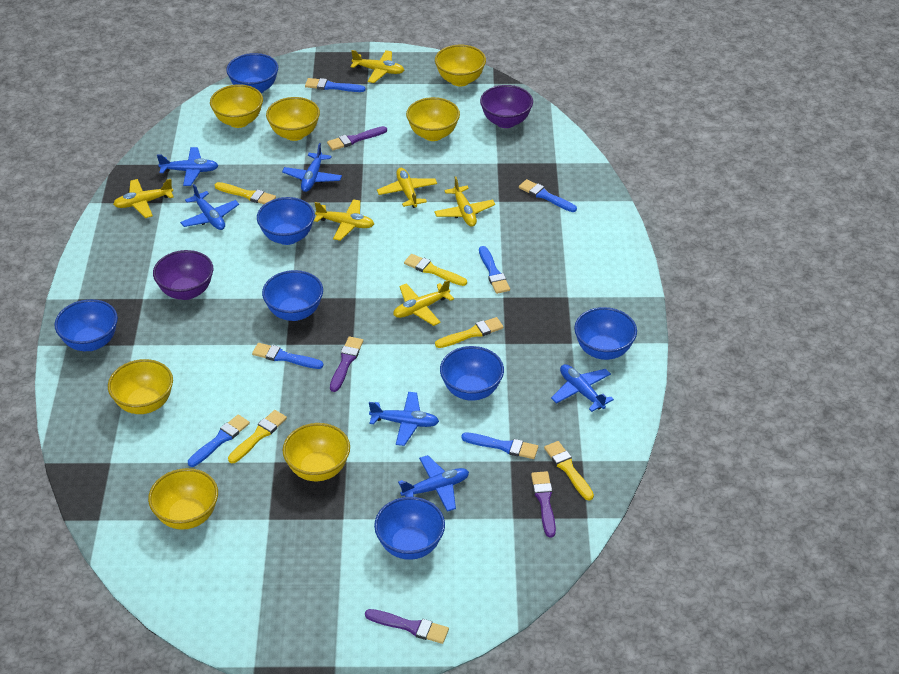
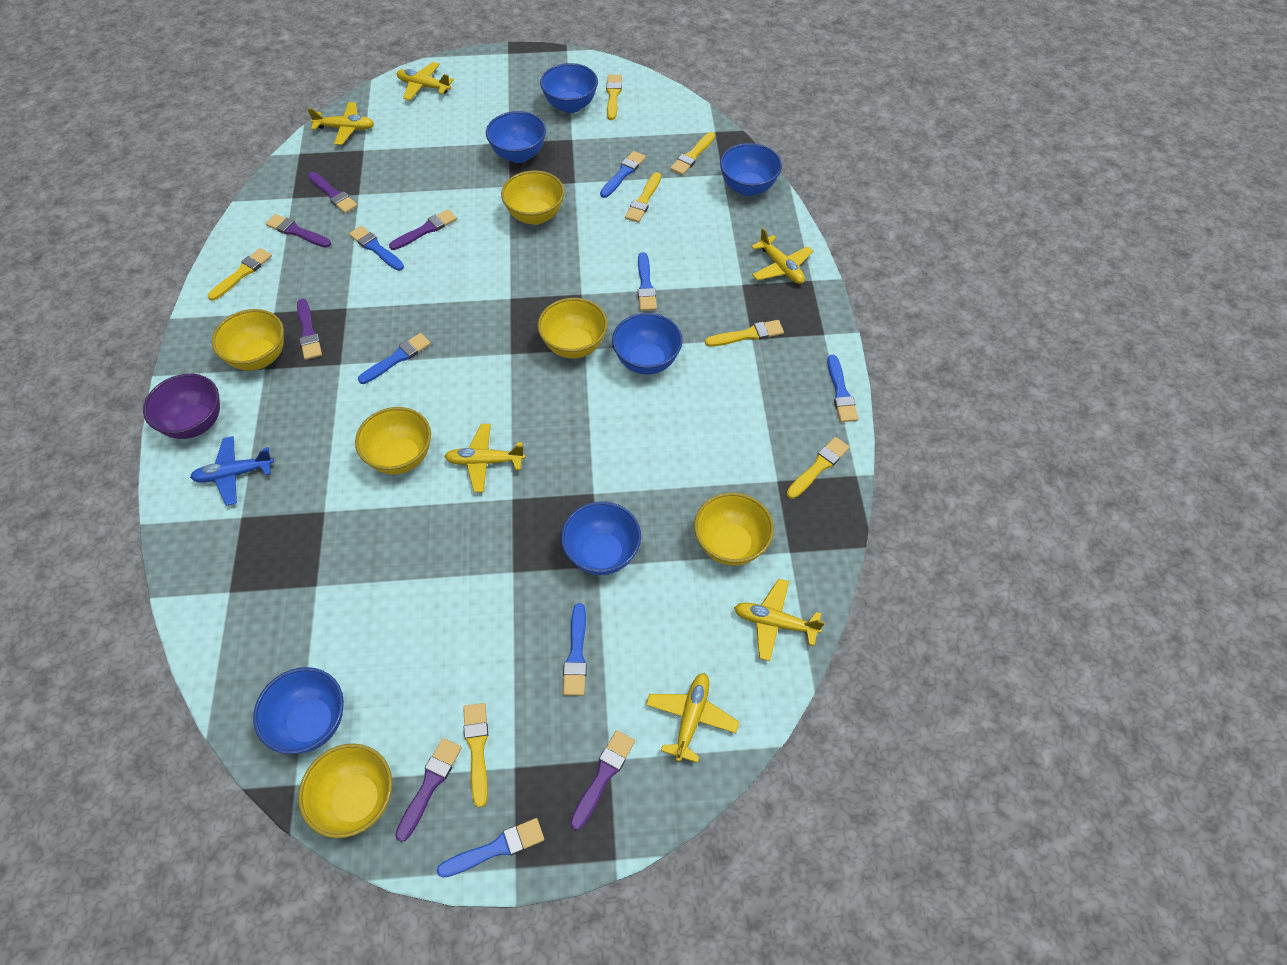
blue bowl: 7 -> 6
blue brush: 6 -> 7
blue plane: 6 -> 1
purple bowl: 2 -> 1
purple brush: 4 -> 6
yellow bowl: 7 -> 6
yellow brush: 5 -> 7

